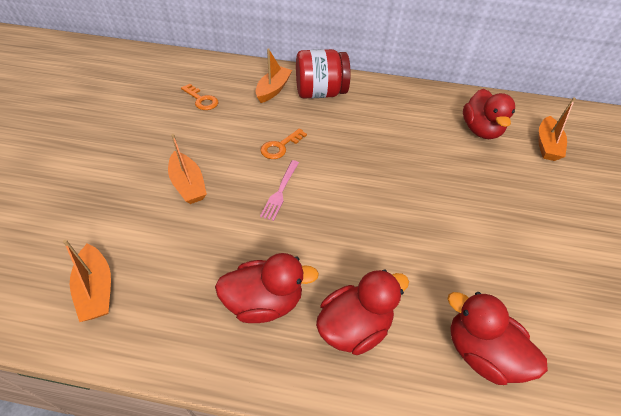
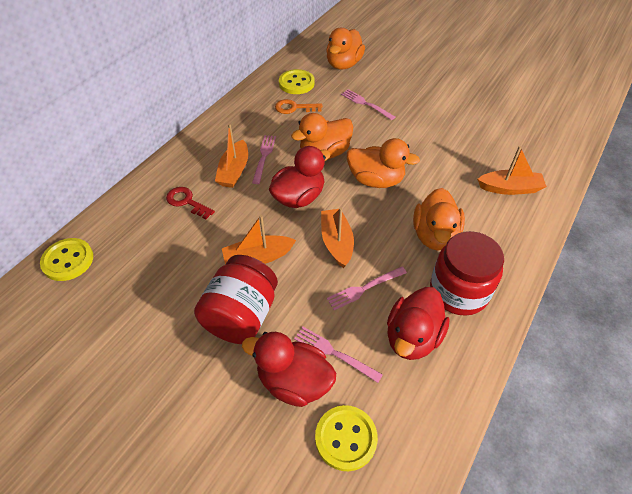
orange duck: 0 -> 4
orange key: 2 -> 1
pink fork: 1 -> 4
red duck: 4 -> 3
red jar: 1 -> 2
red key: 0 -> 1
yellow button: 0 -> 3

